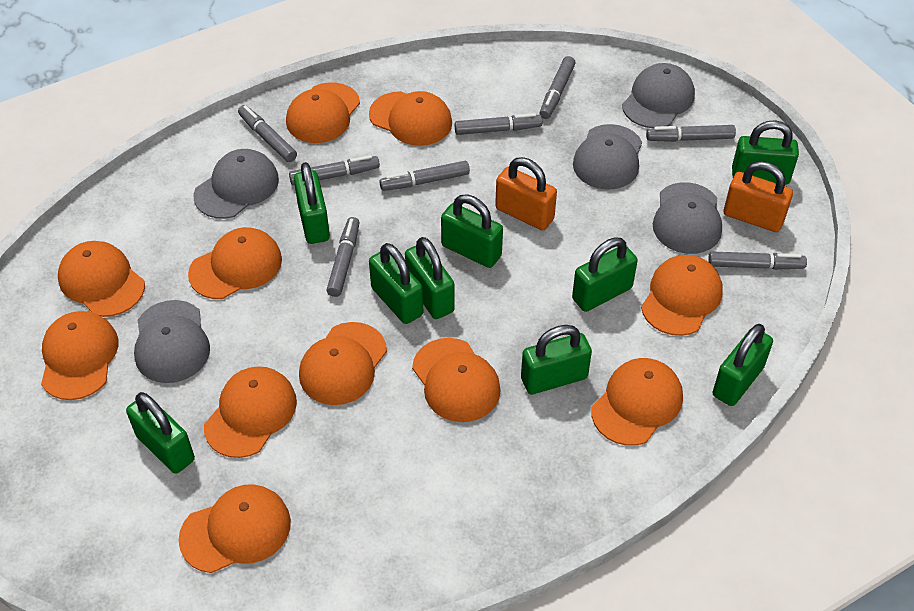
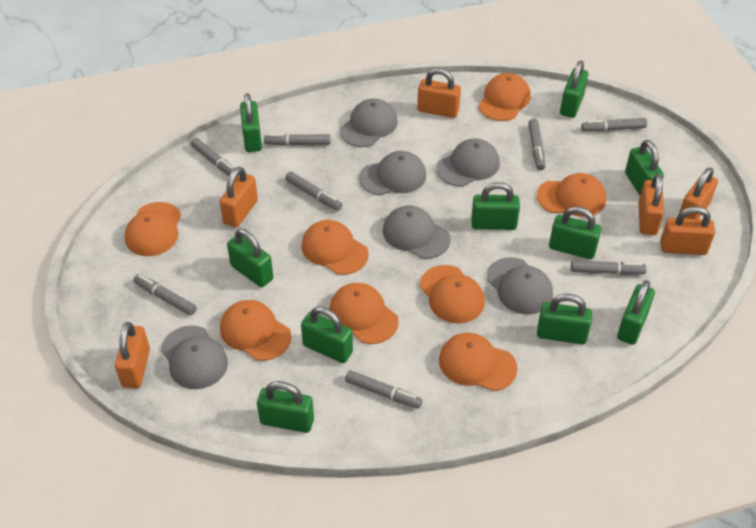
green padlock: 9 -> 10
grey cap: 5 -> 6
orange cap: 11 -> 8
orange padlock: 2 -> 6

